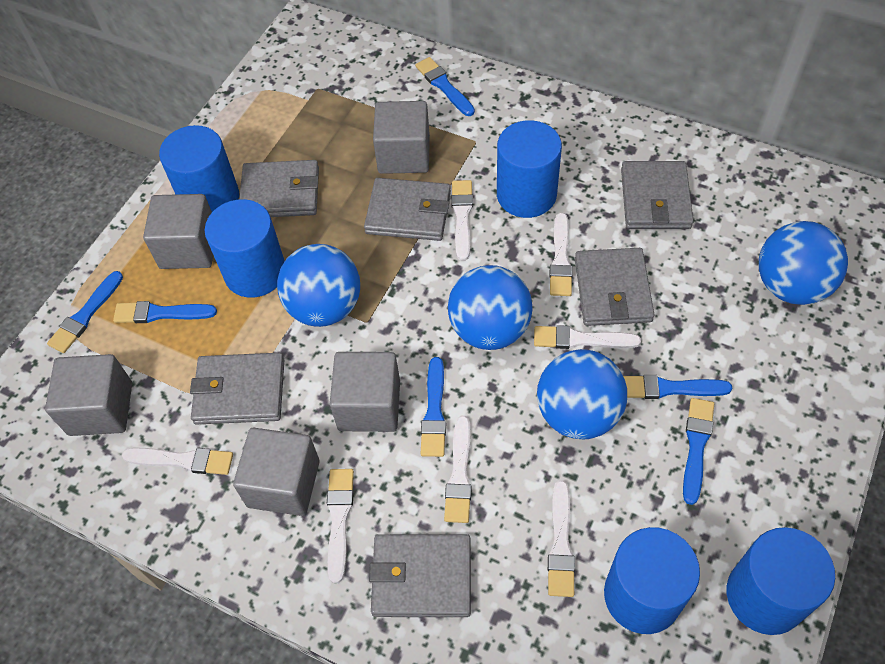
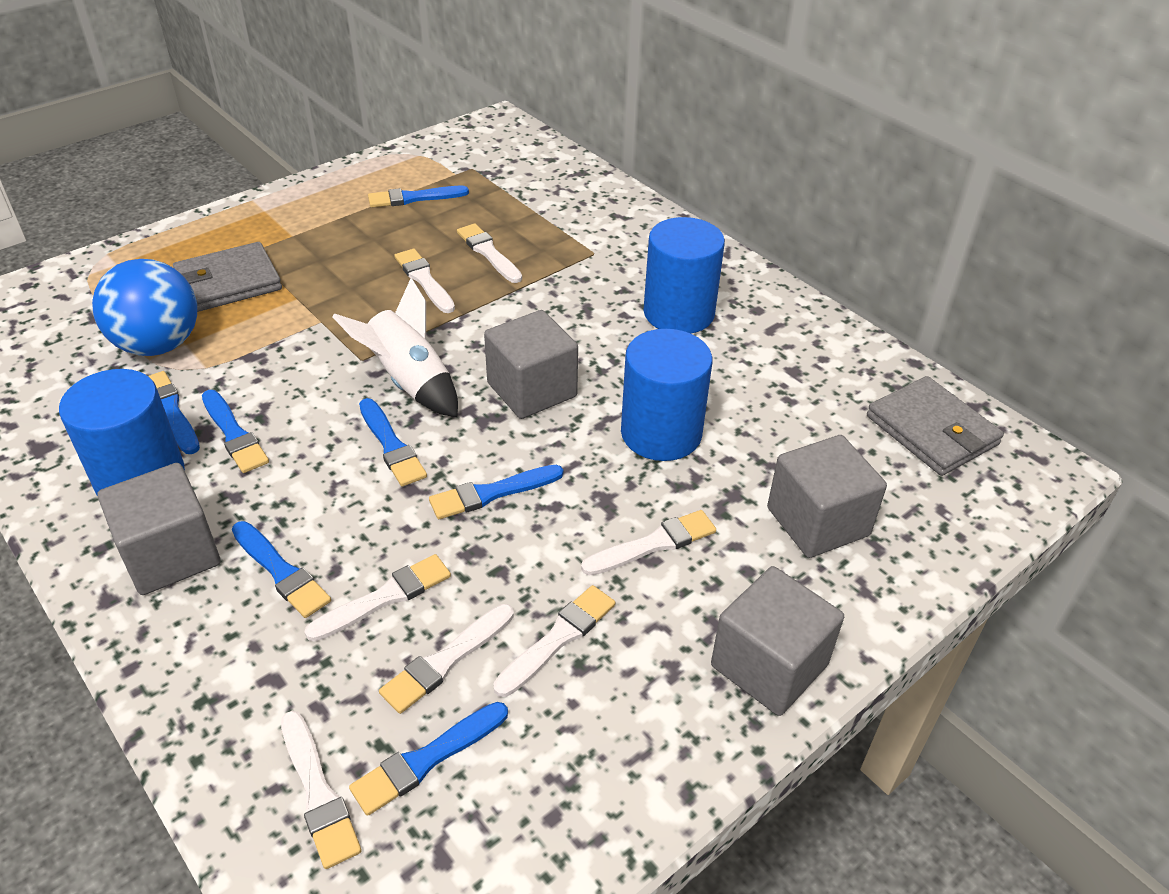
blue ball: 4 -> 1
blue brush: 6 -> 7
blue cylinder: 5 -> 3
grey cube: 5 -> 4
grey wallet: 6 -> 2
white rocket: 0 -> 1

